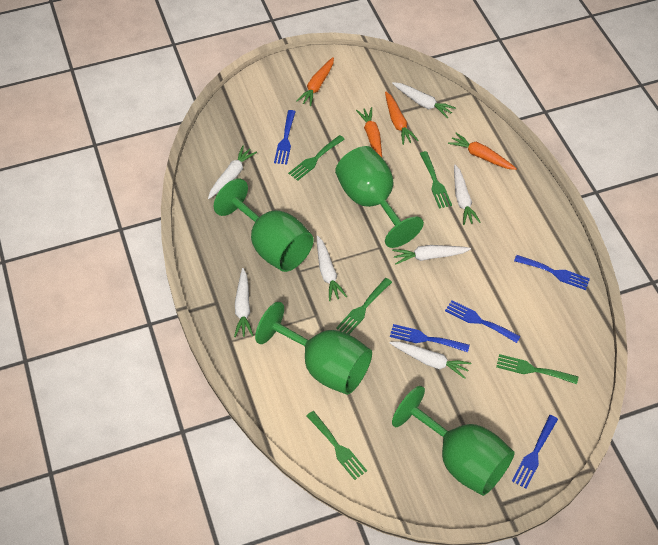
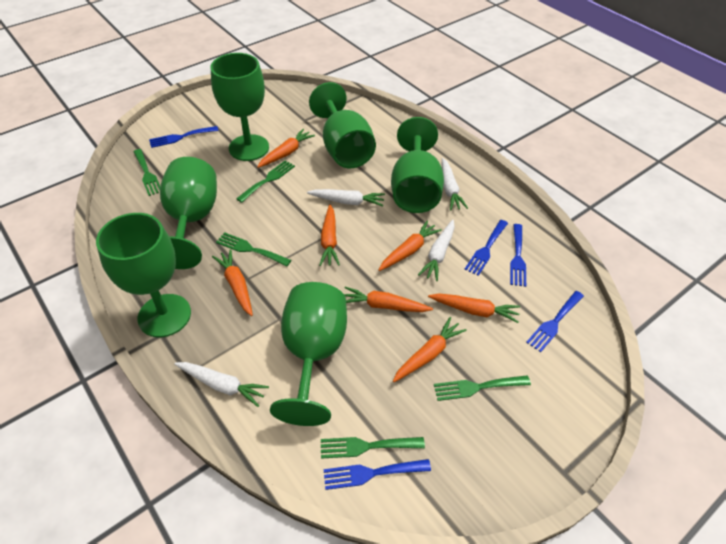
green goblet: 4 -> 6
orange carrot: 4 -> 7
white carrot: 7 -> 4

